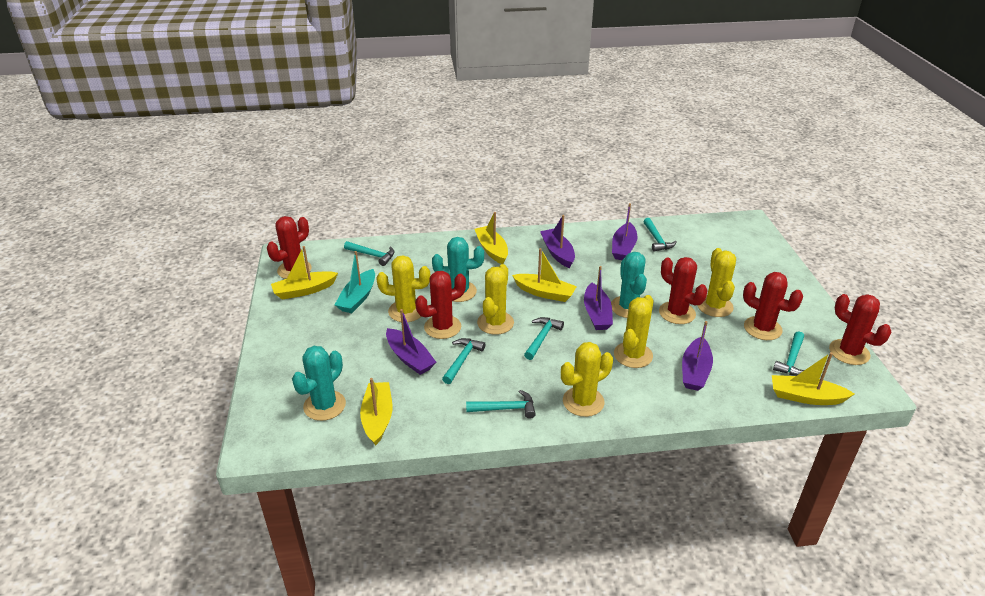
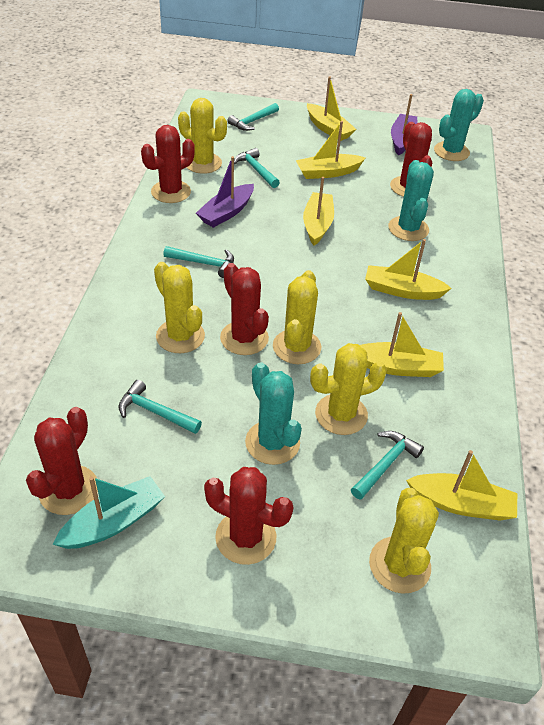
purple boat: 5 -> 2
turquoise hammer: 6 -> 5
yellow boat: 5 -> 6

